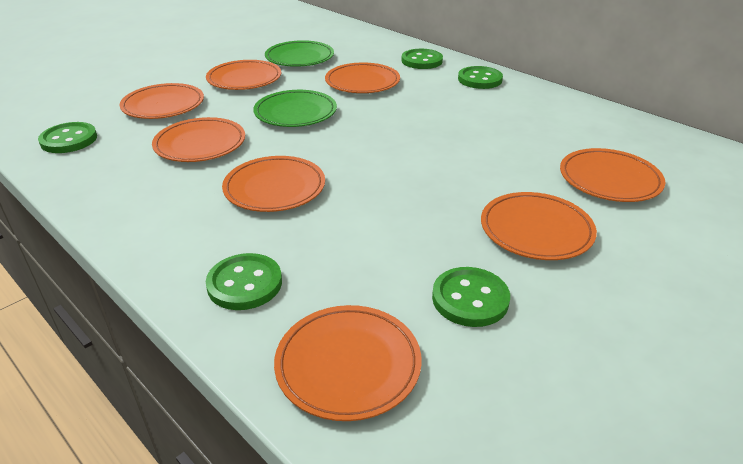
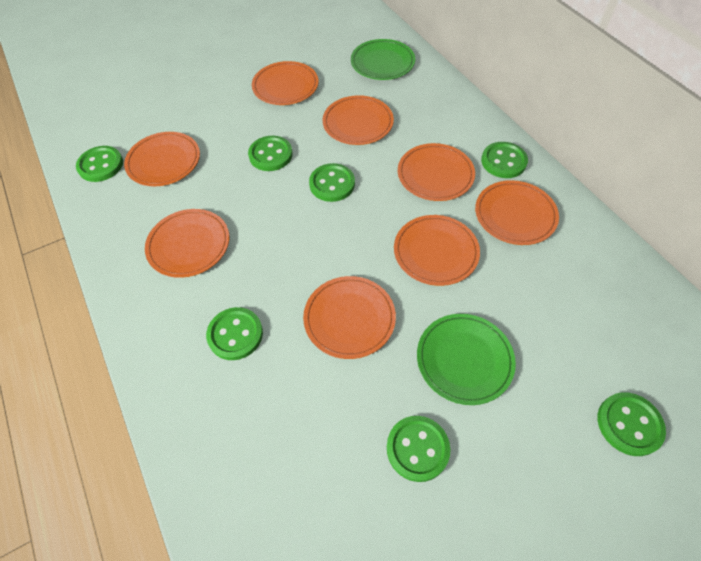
green button: 5 -> 7

